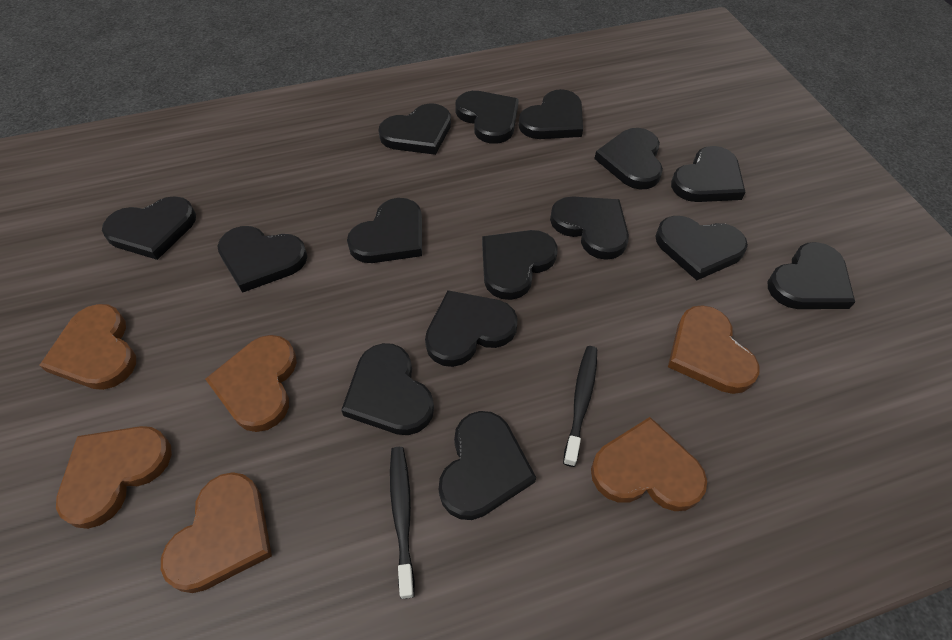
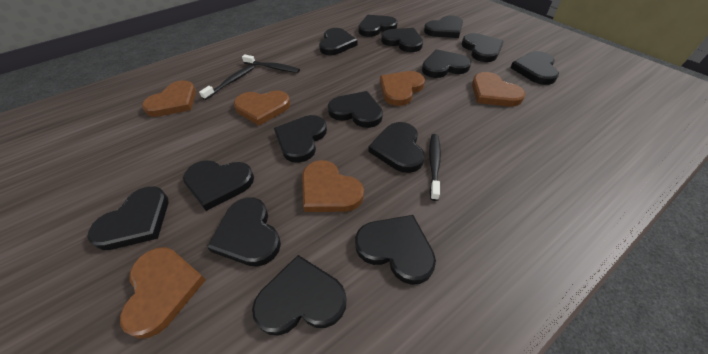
black toothbrush: 2 -> 3

